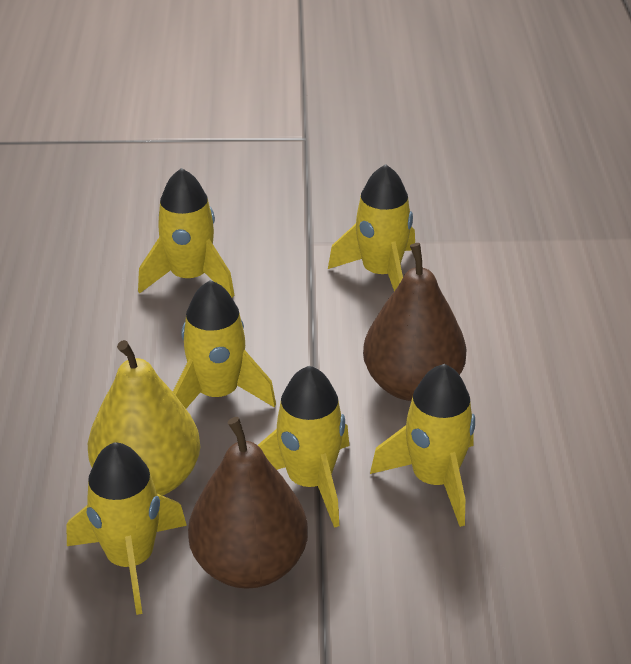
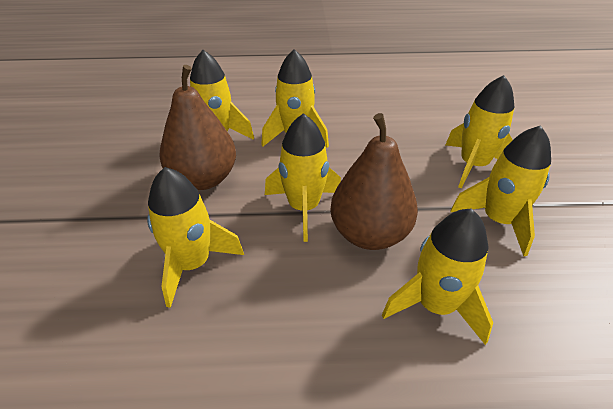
yellow pear: 1 -> 0
yellow rocket: 6 -> 7

